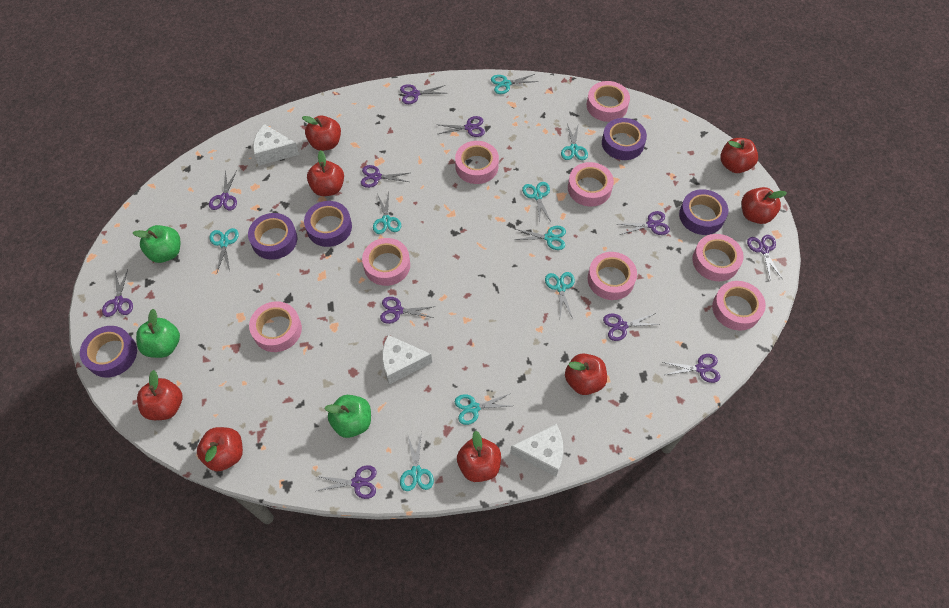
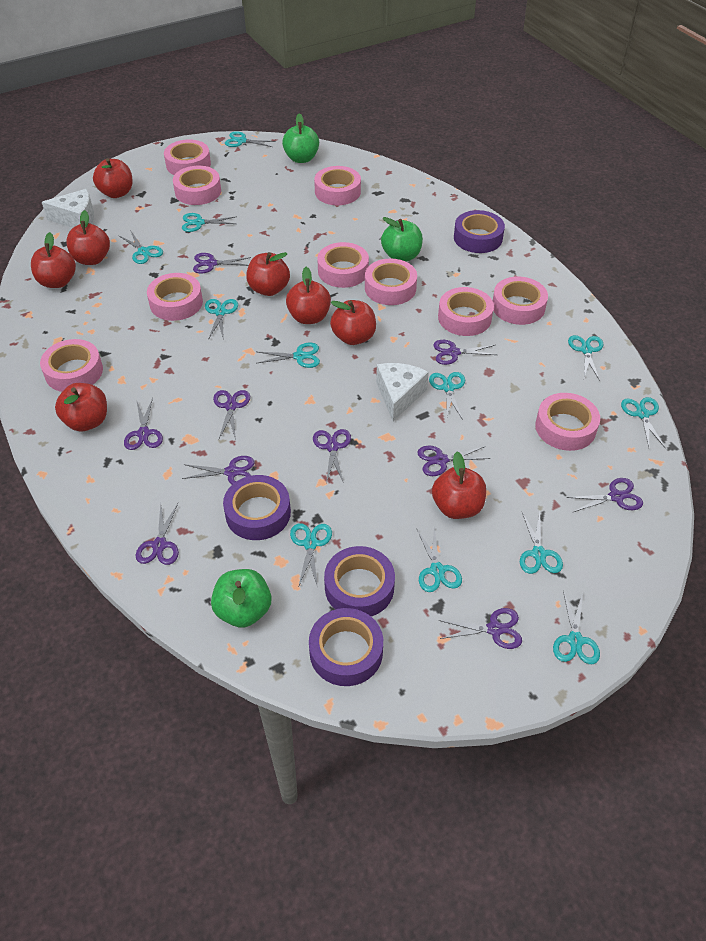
pink tape: 8 -> 10
purple scissors: 11 -> 10
purple tape: 5 -> 4
turquoise scissors: 9 -> 12
white cheese: 3 -> 2

